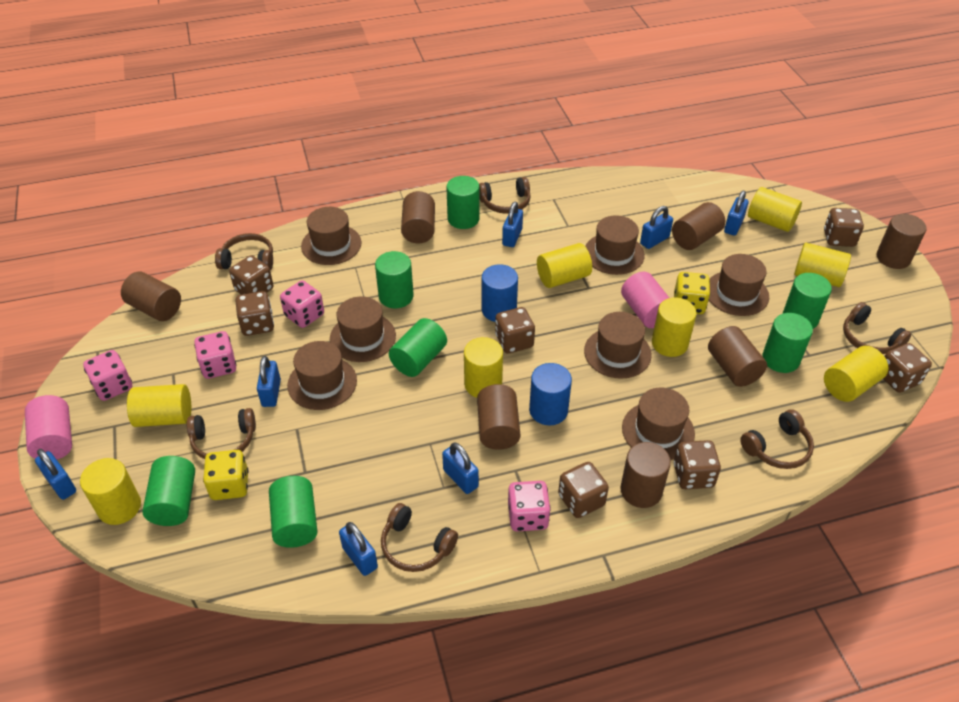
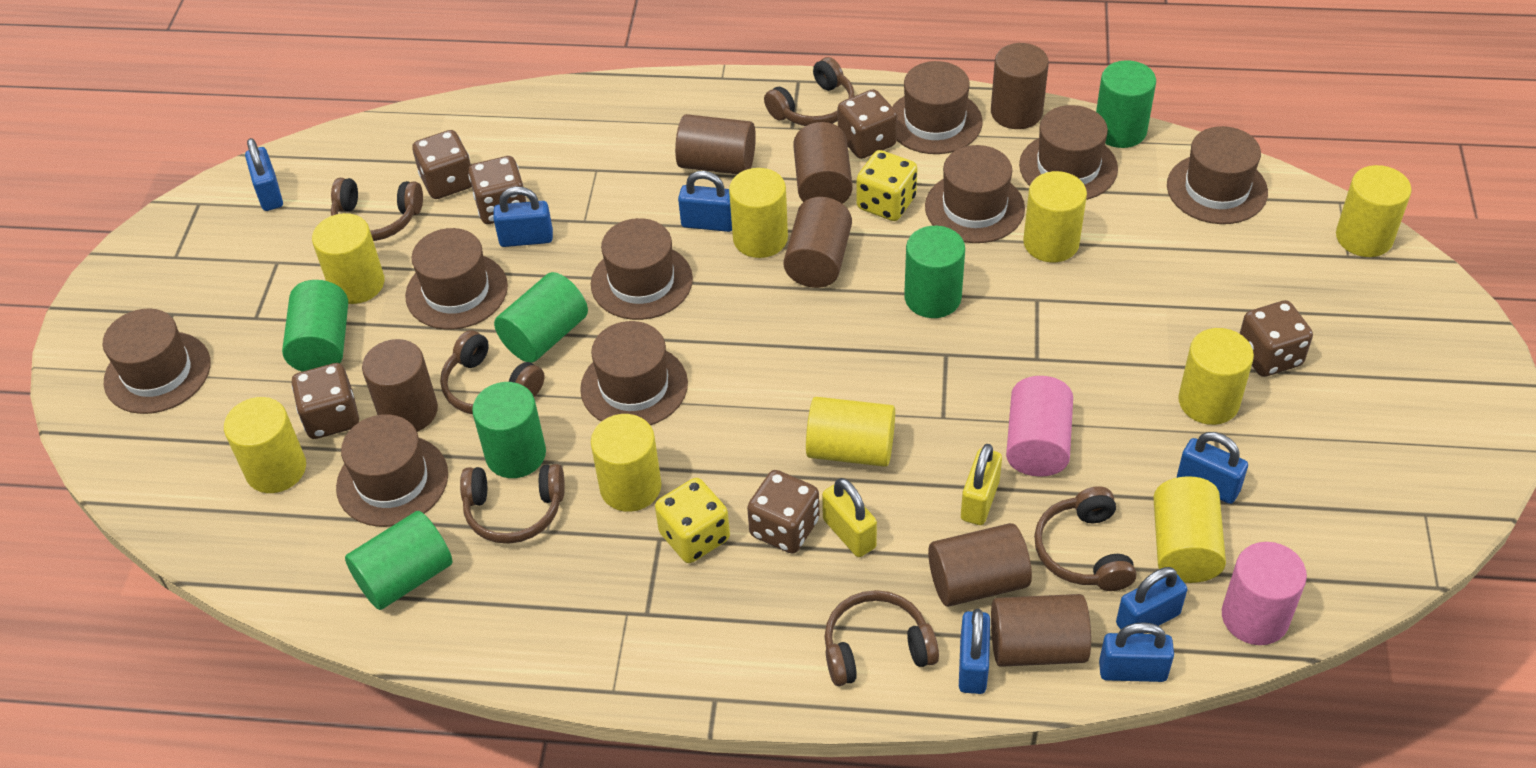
blue cylinder: 2 -> 0
brown dice: 7 -> 6
brown hat: 7 -> 9
green cylinder: 7 -> 6
pink dice: 4 -> 0
yellow cylinder: 8 -> 9
yellow padlock: 0 -> 2

